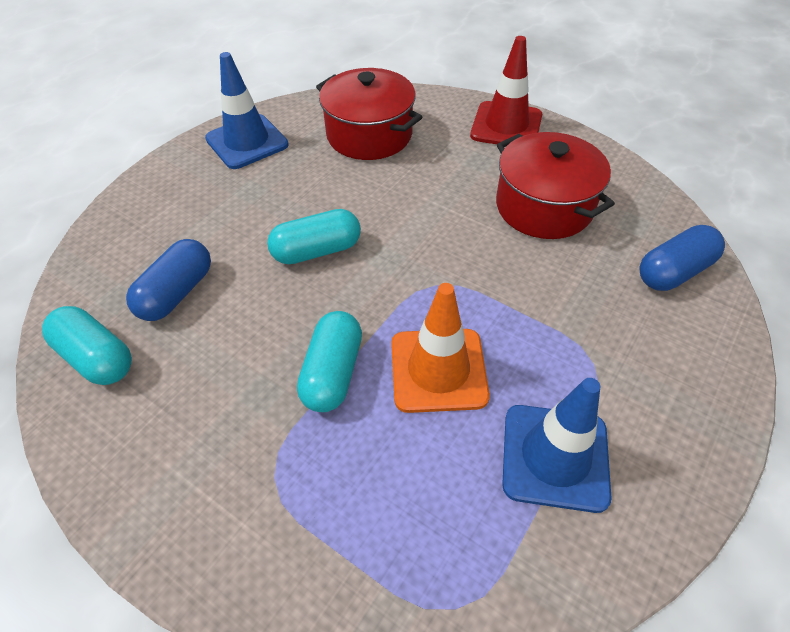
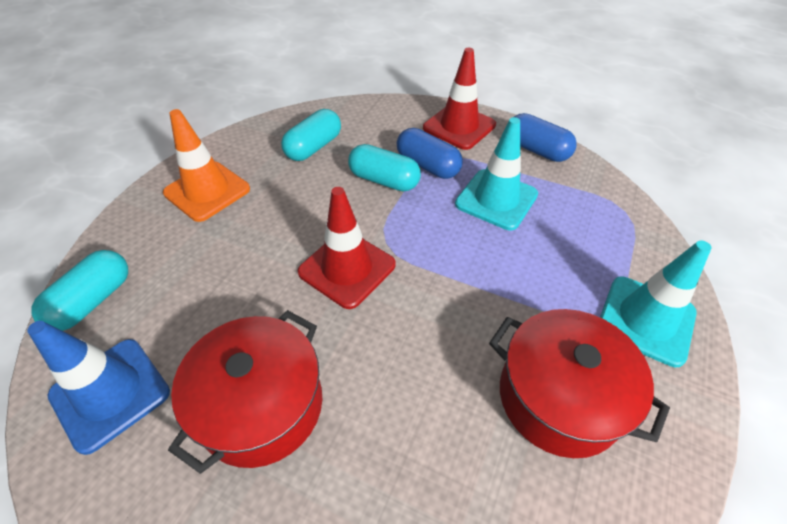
blue traffic cone: 2 -> 1
red traffic cone: 1 -> 2
turquoise traffic cone: 0 -> 2

